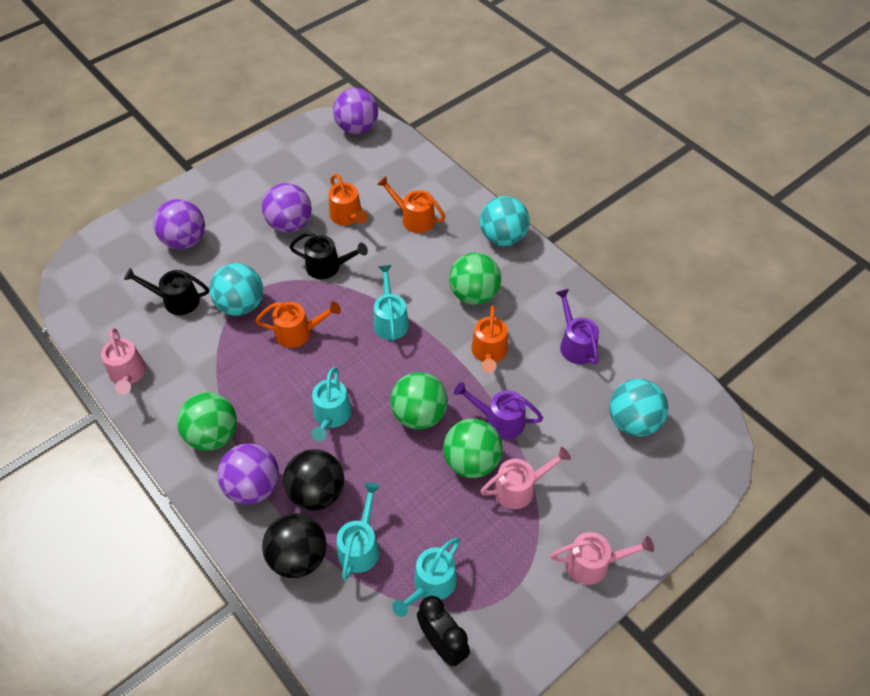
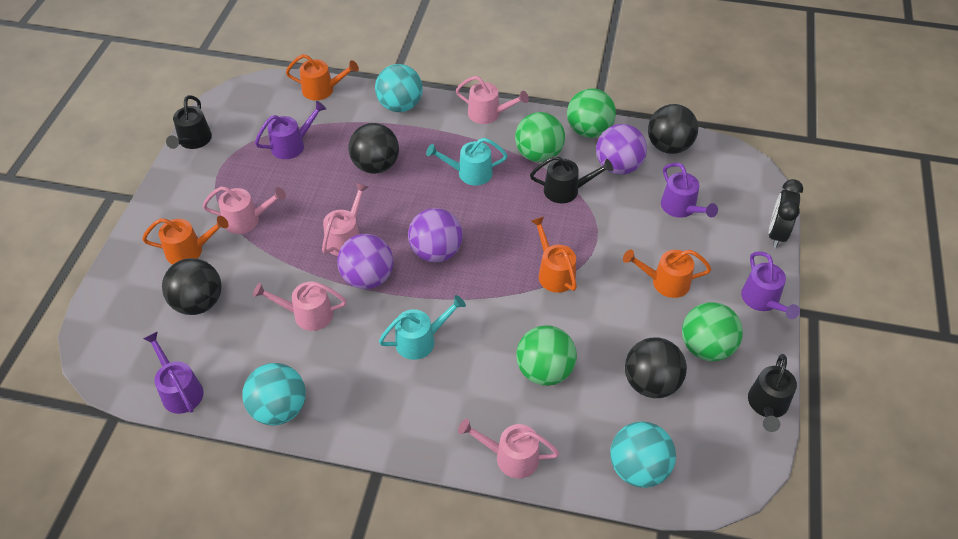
black ball: 2 -> 4
black watering can: 2 -> 3
pink watering can: 3 -> 5
purple ball: 4 -> 3
purple watering can: 2 -> 4
turquoise watering can: 4 -> 2

